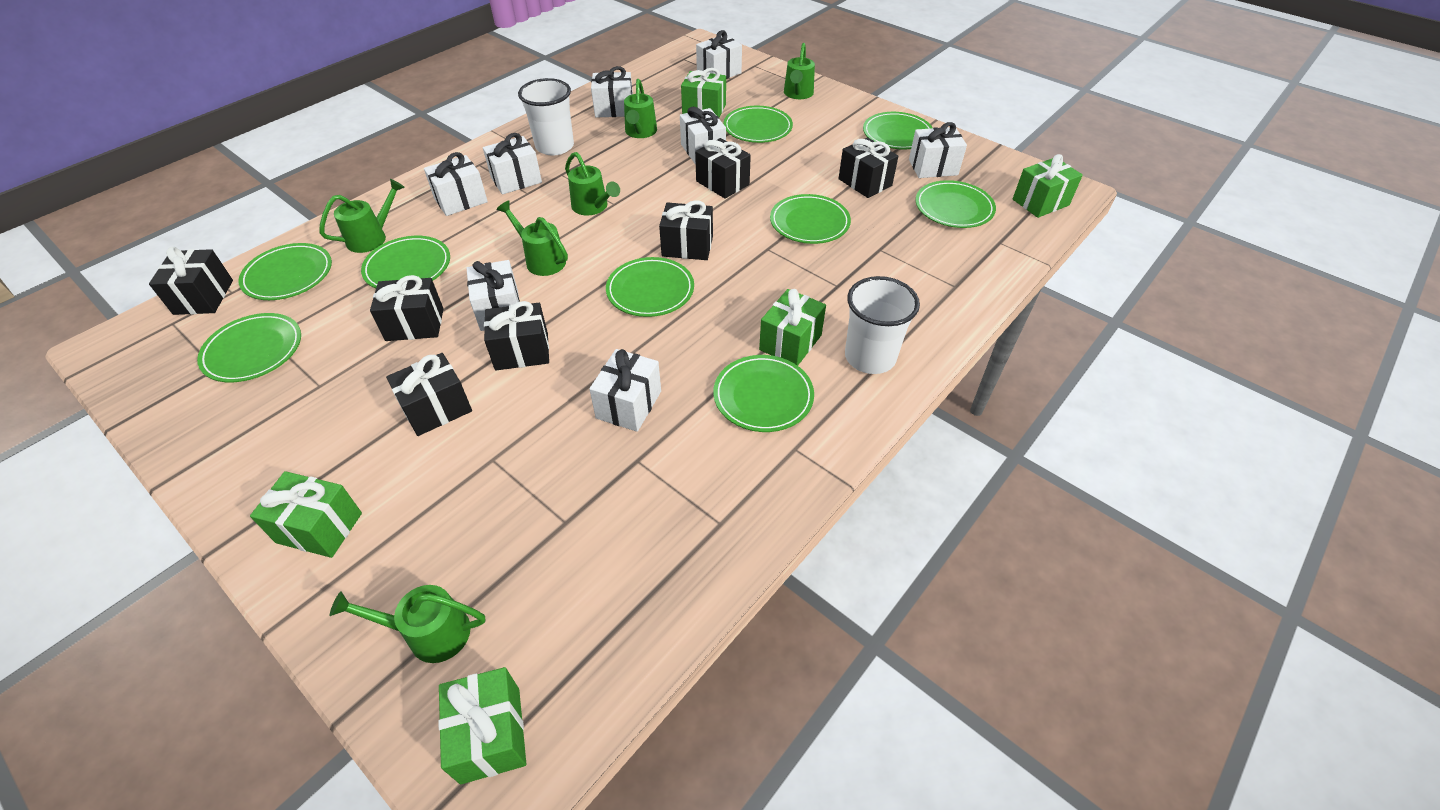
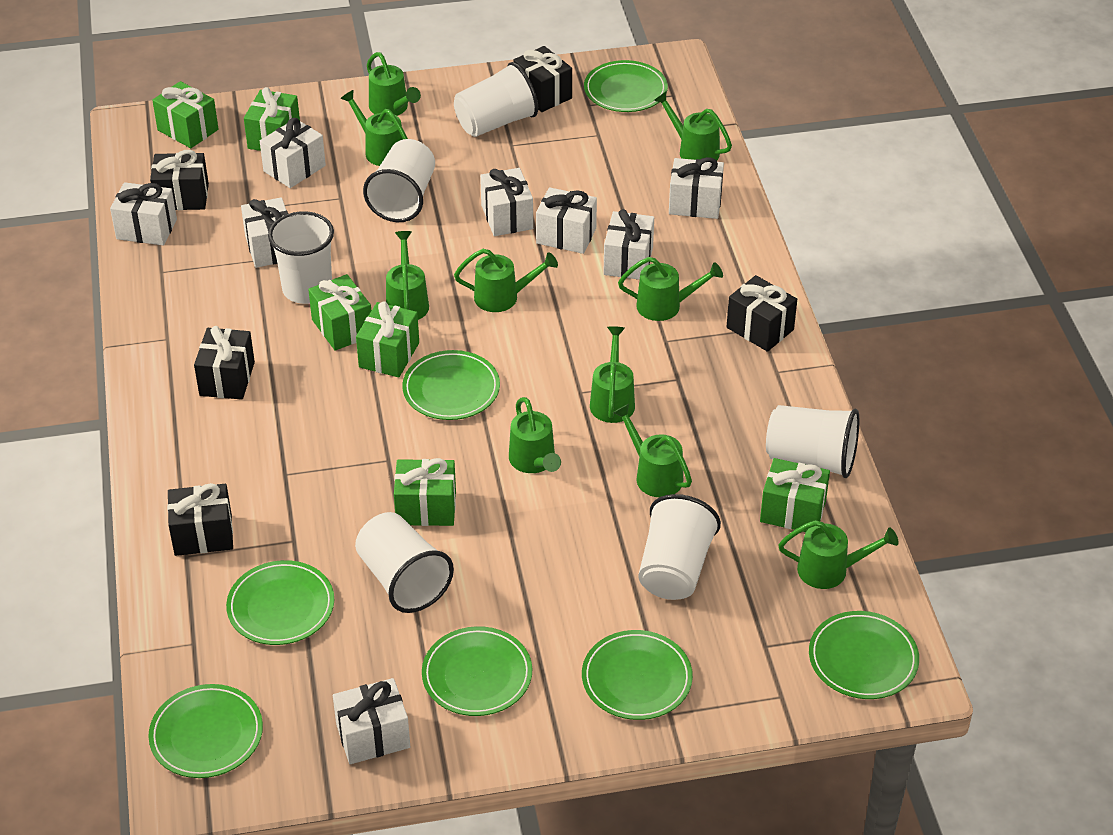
black gift: 7 -> 5
green gift: 5 -> 6
green plate: 9 -> 7
green watering can: 6 -> 10
white cup: 2 -> 6

